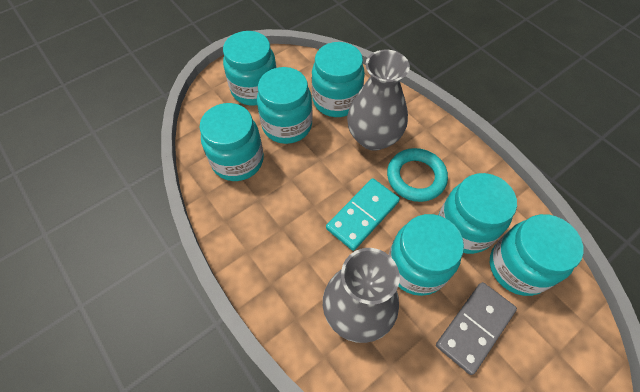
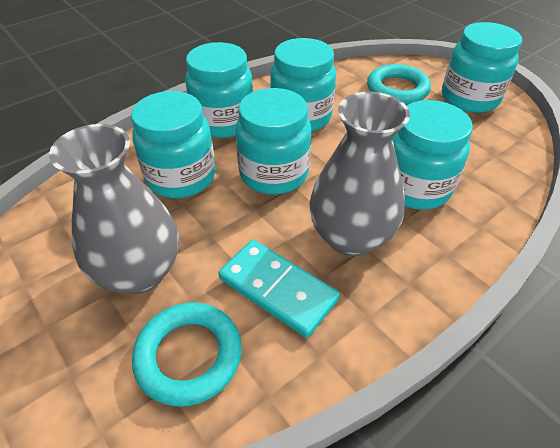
grey domino: 1 -> 0
turquoise jar: 7 -> 6
turquoise ring: 1 -> 2

